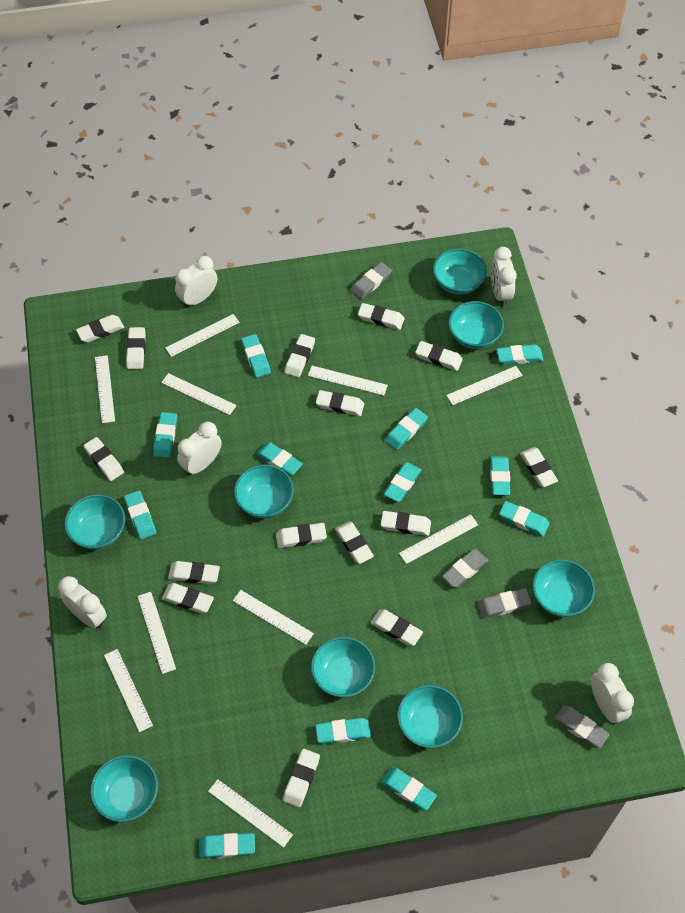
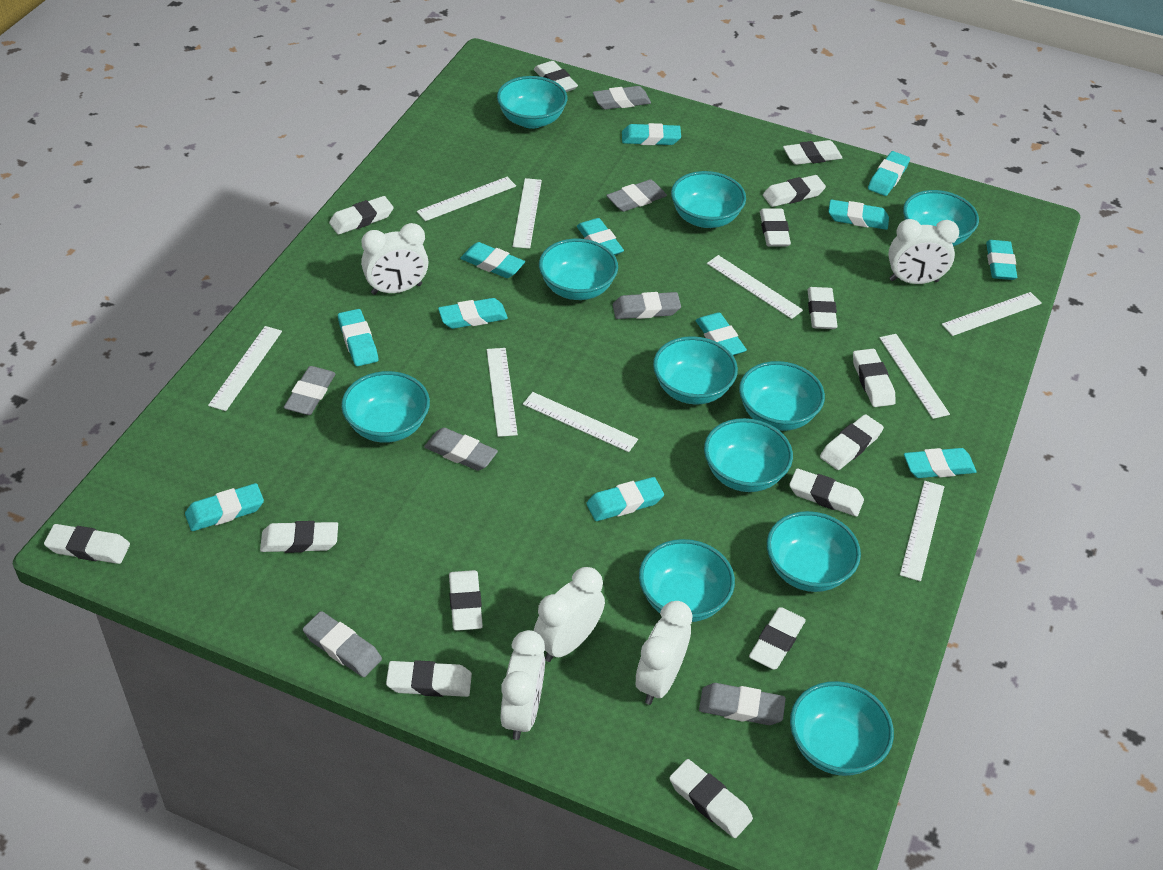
grey eraser: 4 -> 7
turquoise bowl: 8 -> 11
white ruler: 10 -> 9

